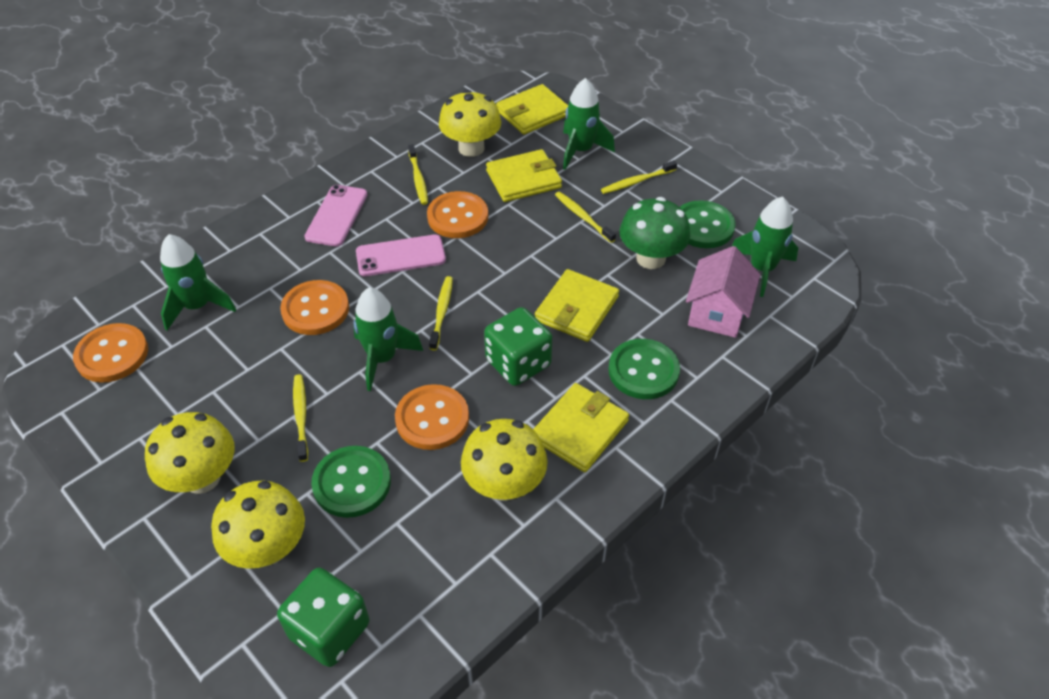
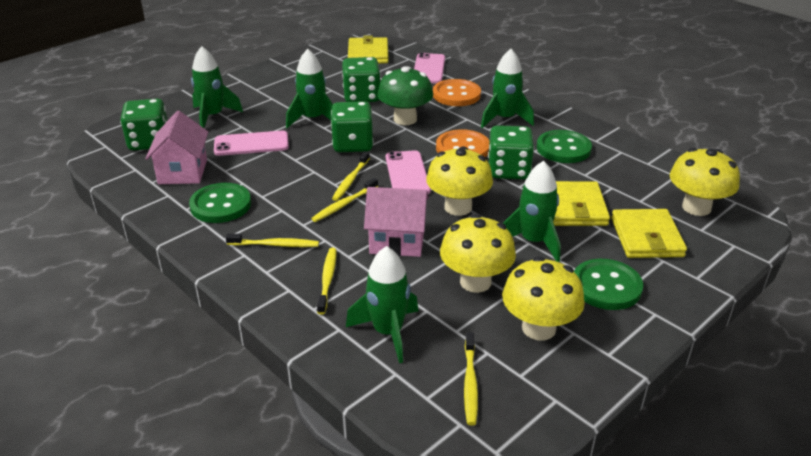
green dice: 2 -> 4
green rocket: 4 -> 5
orange button: 4 -> 2
pink house: 1 -> 2
pink phone: 2 -> 3
yellow wallet: 4 -> 3

